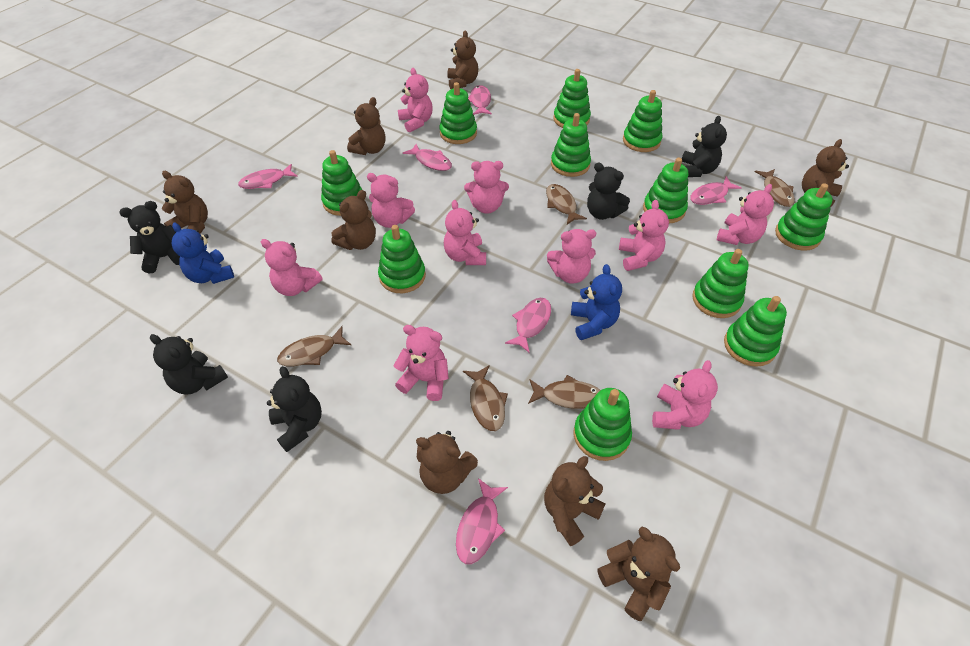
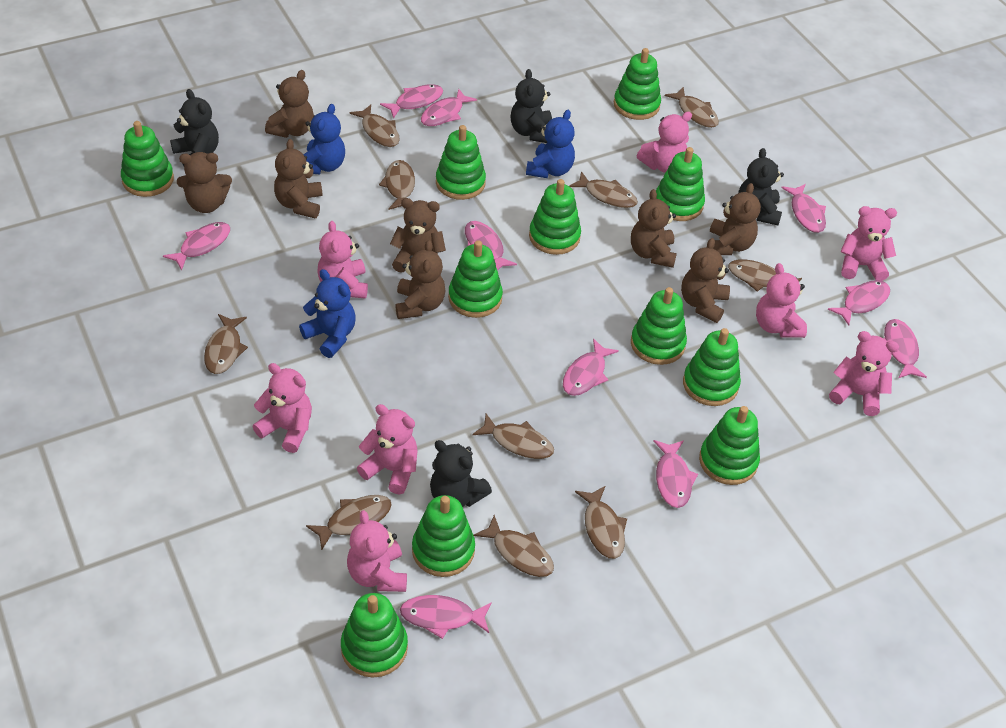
black teddy bear: 5 -> 4
blue teddy bear: 2 -> 3
brown fish: 5 -> 10
pink fish: 6 -> 10
pink teddy bear: 10 -> 8

